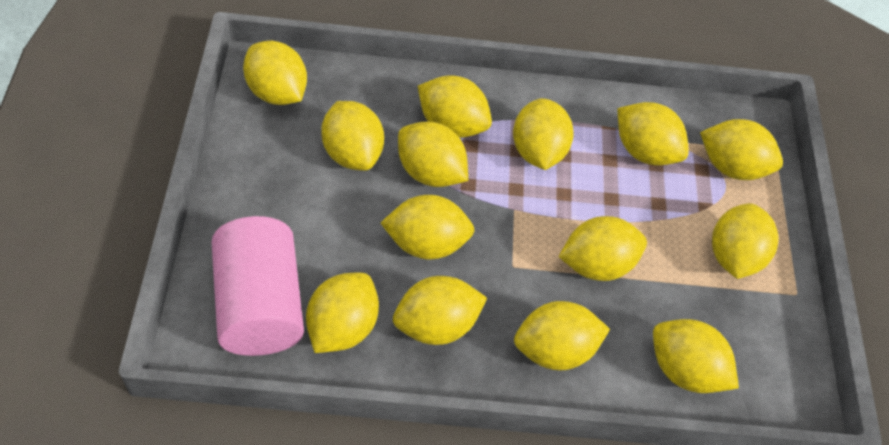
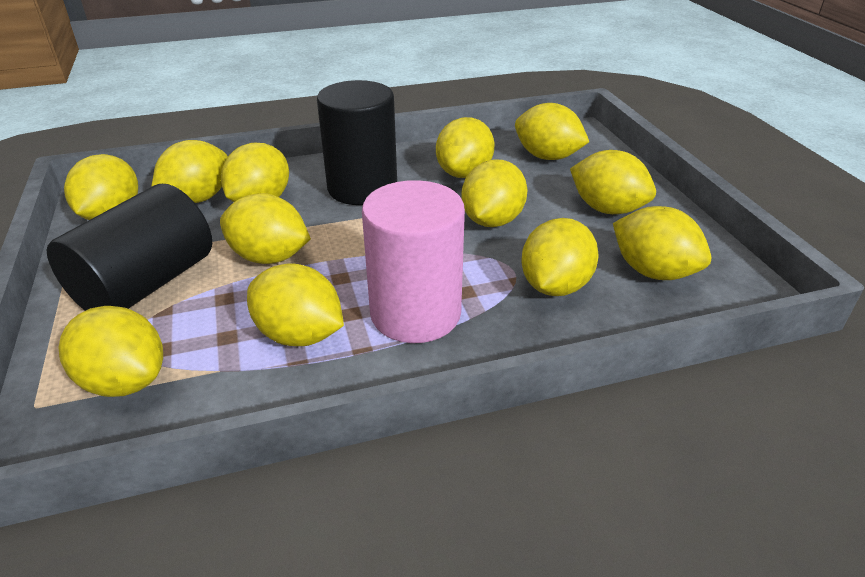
black cylinder: 0 -> 2
yellow lemon: 14 -> 12

